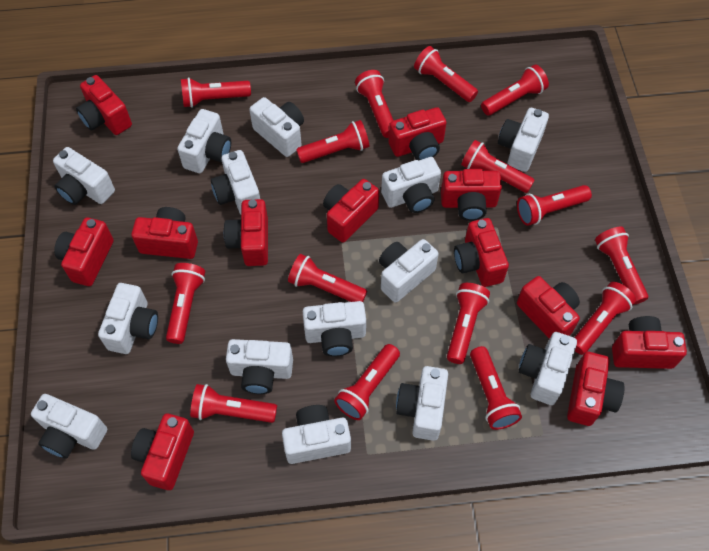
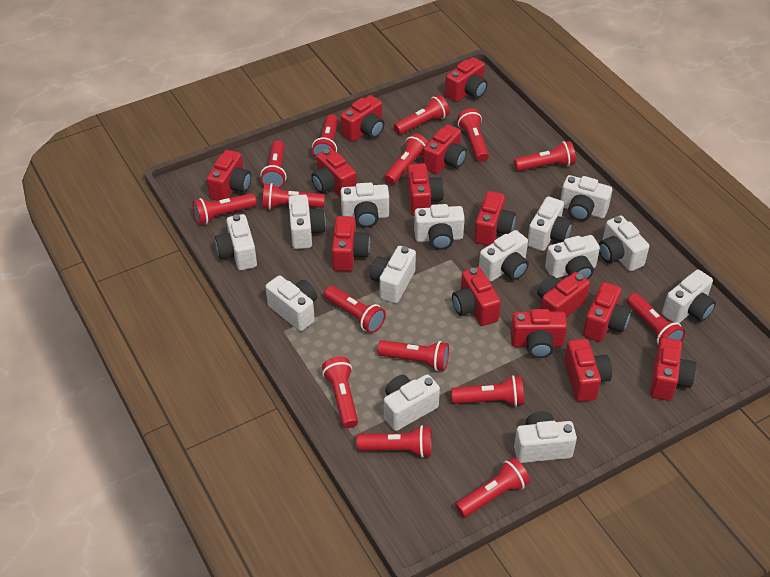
red camera: 12 -> 14

